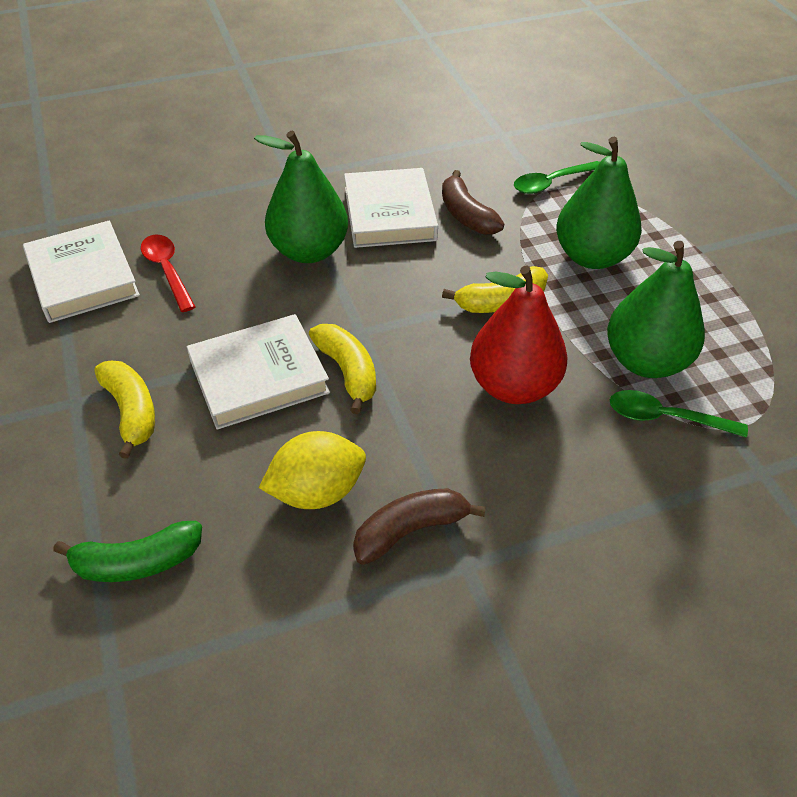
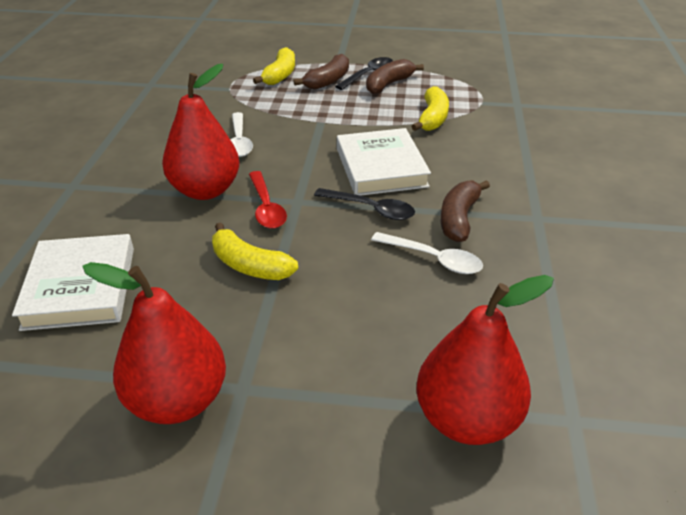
black spoon: 0 -> 2
brown banana: 2 -> 3
green banana: 1 -> 0
green pear: 3 -> 0
green spoon: 2 -> 0
red pear: 1 -> 3
white book: 3 -> 2
white spoon: 0 -> 2
yellow lemon: 1 -> 0

